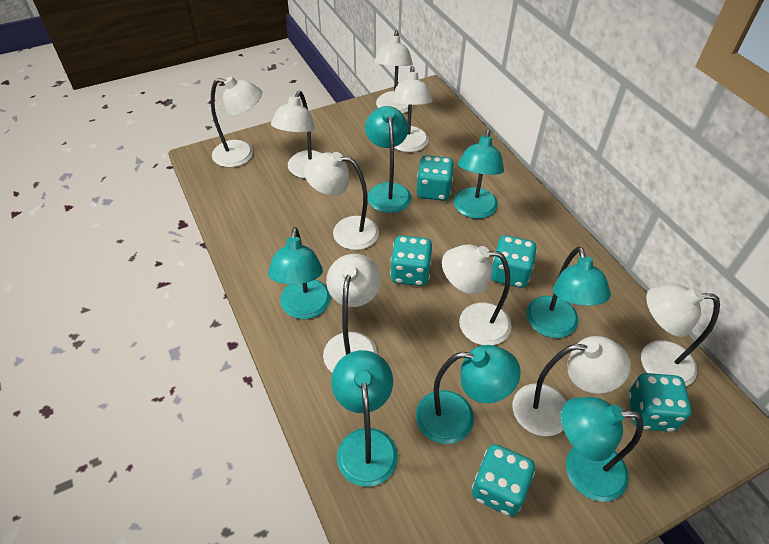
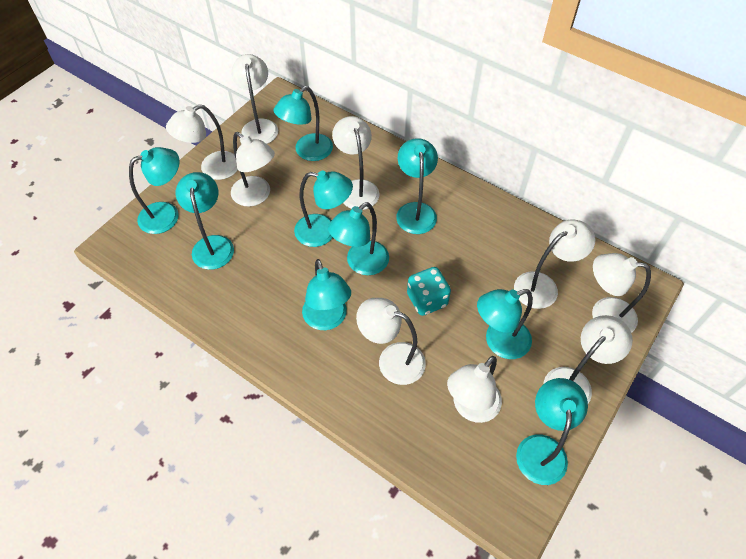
turquoise dice: 5 -> 1
turquoise lamp: 7 -> 9

